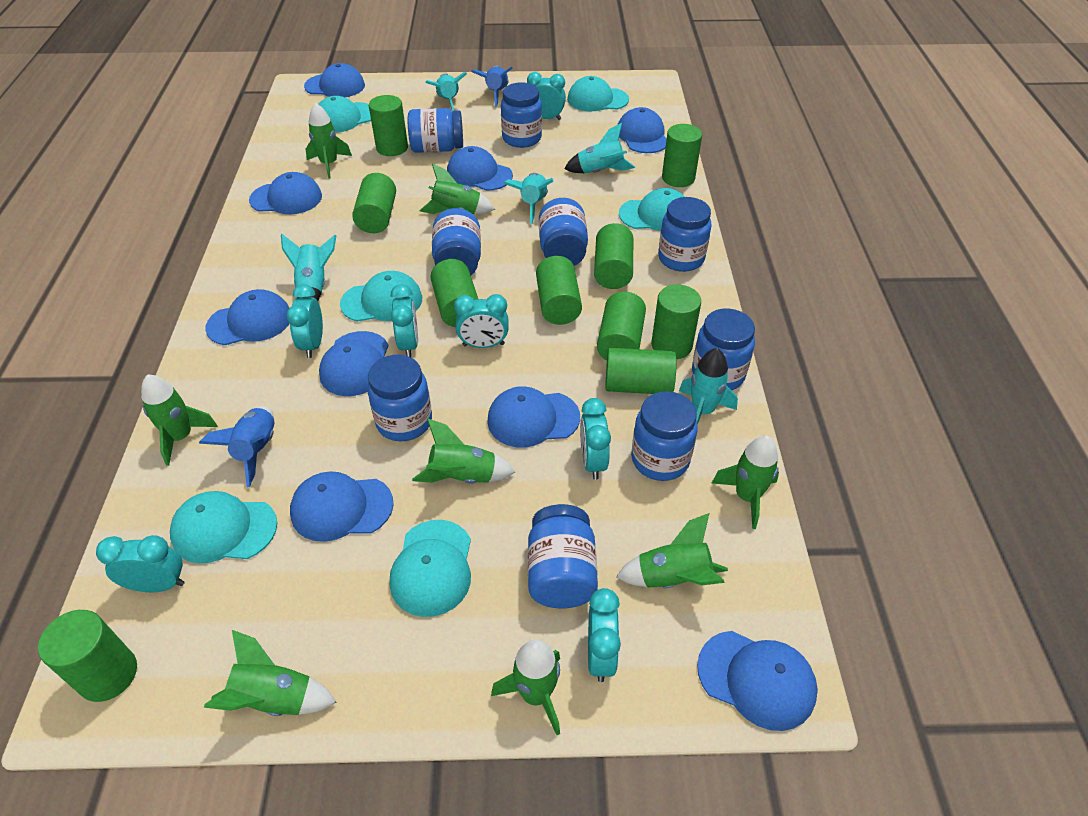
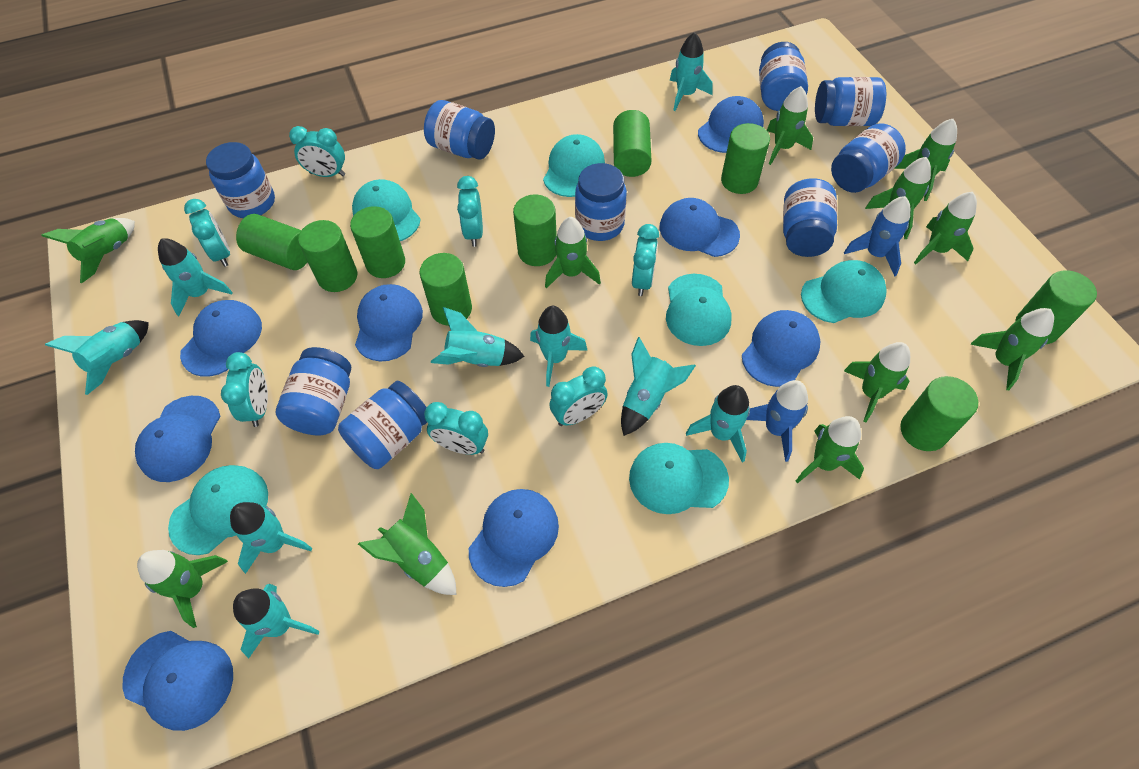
blue cap: 9 -> 8
green cylinder: 10 -> 9
green rocket: 8 -> 11
turquoise rocket: 5 -> 9

